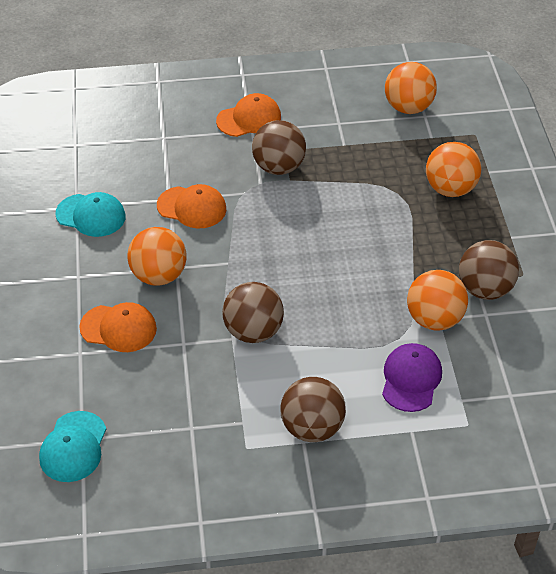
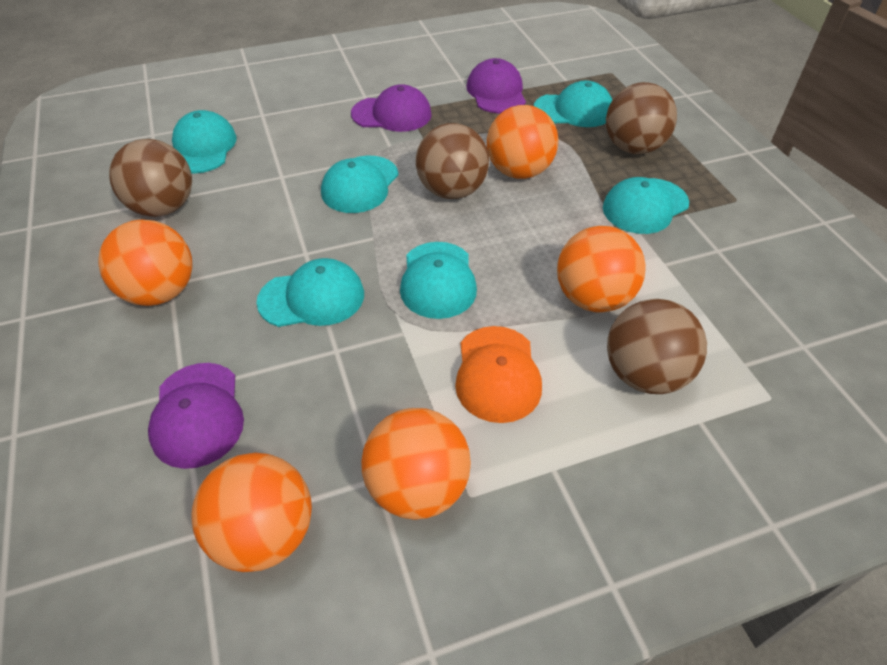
orange ball: 4 -> 5
orange cap: 3 -> 1
purple cap: 1 -> 3
turquoise cap: 2 -> 6

